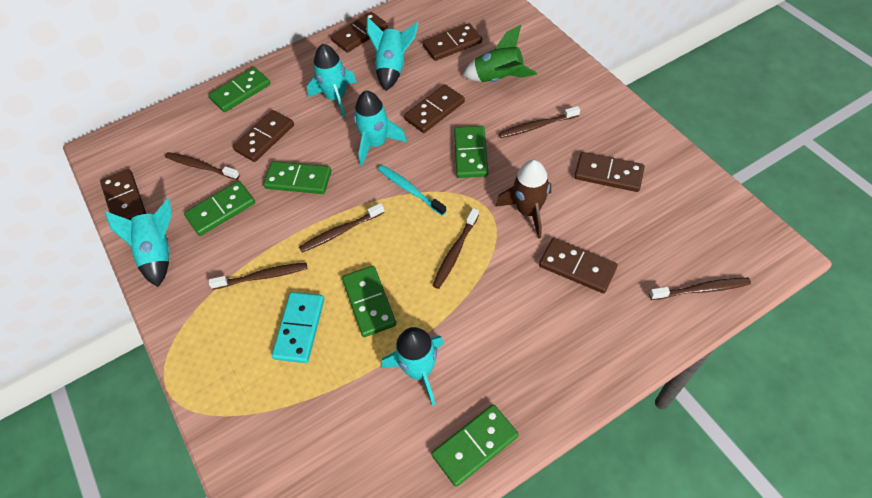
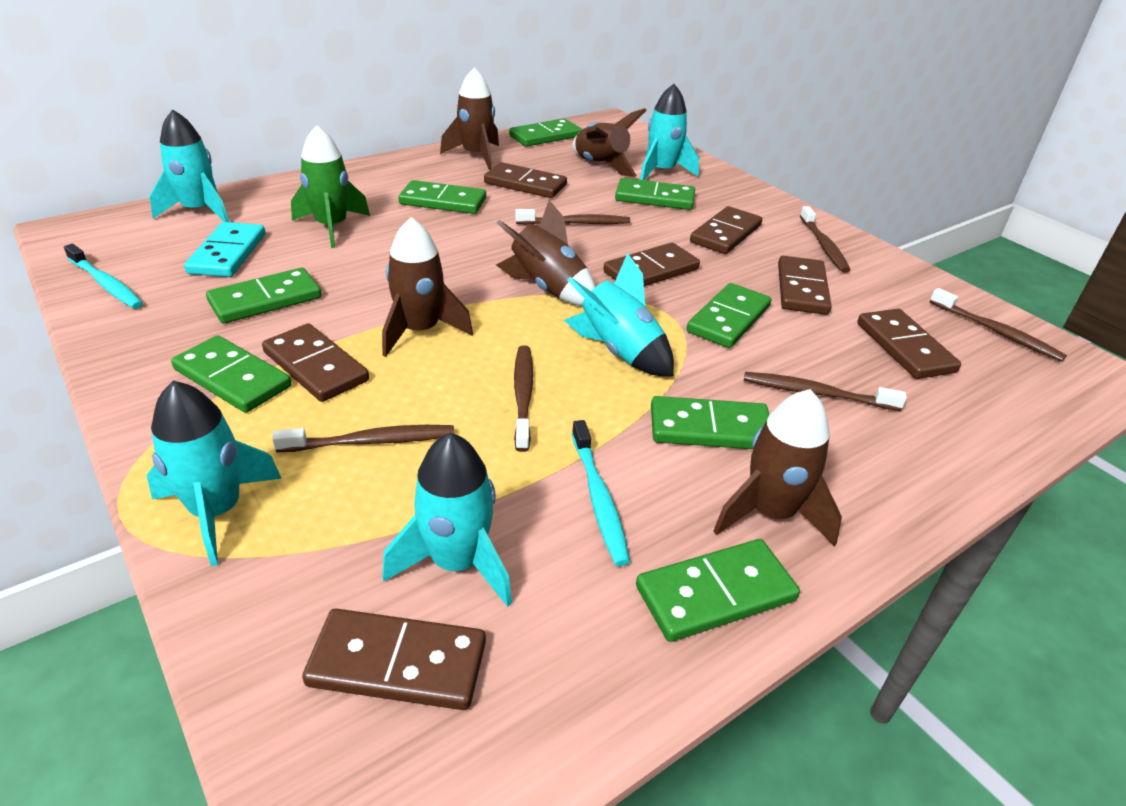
brown rocket: 1 -> 5
green domino: 6 -> 8
turquoise toothbrush: 1 -> 2

